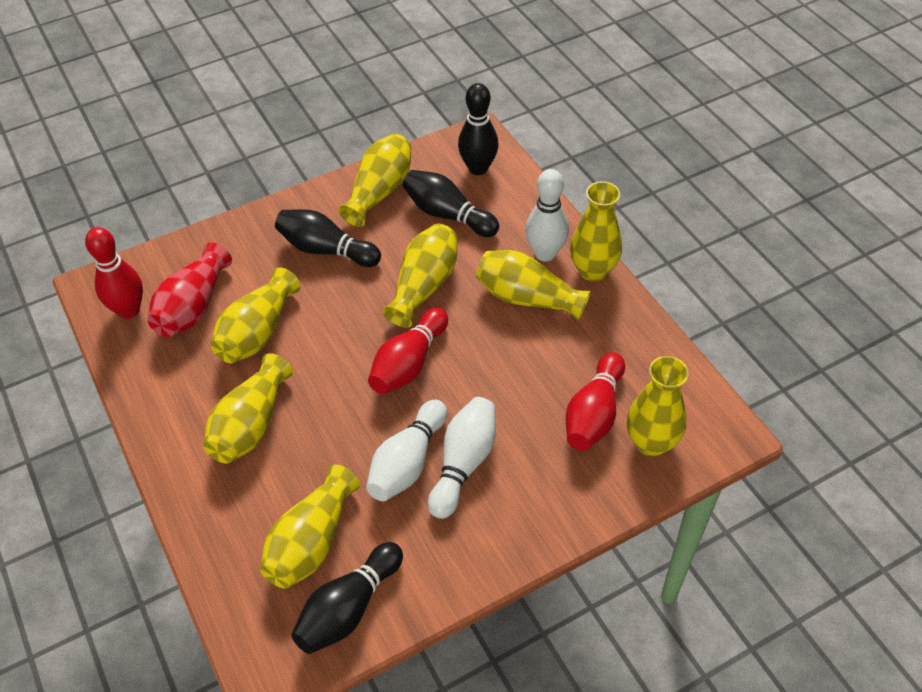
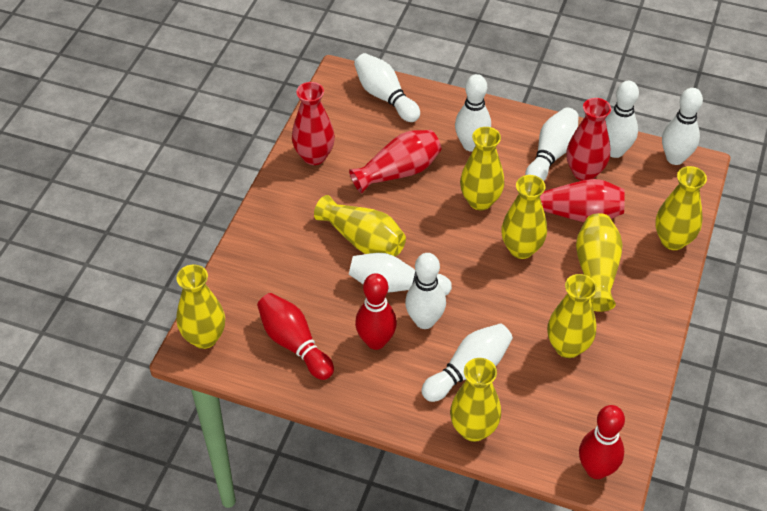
black bowling pin: 4 -> 0
red vase: 1 -> 4
white bowling pin: 3 -> 8

